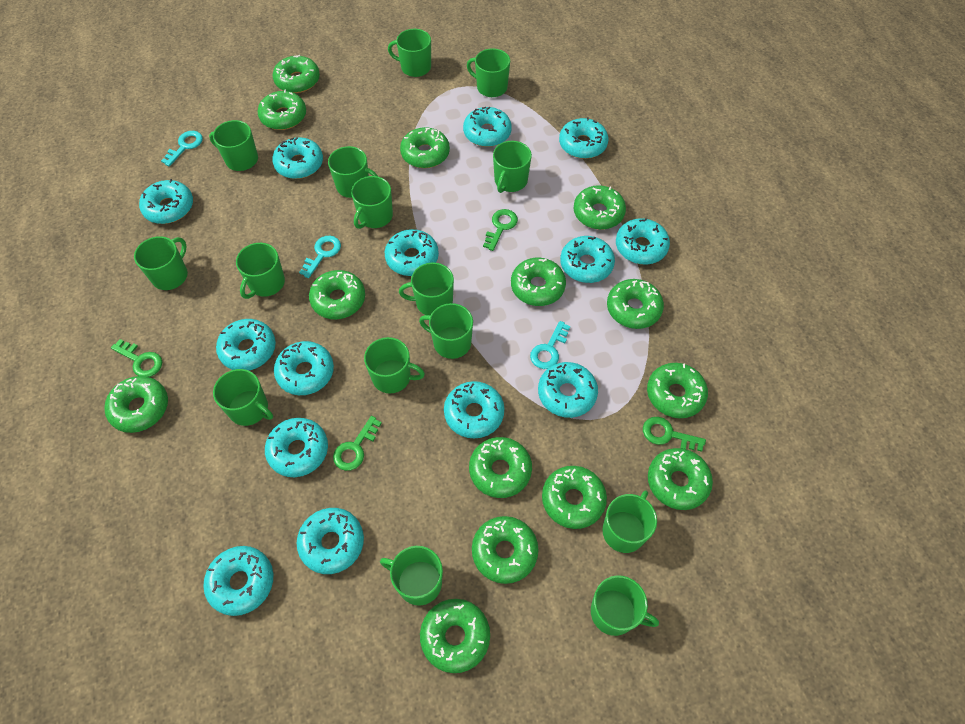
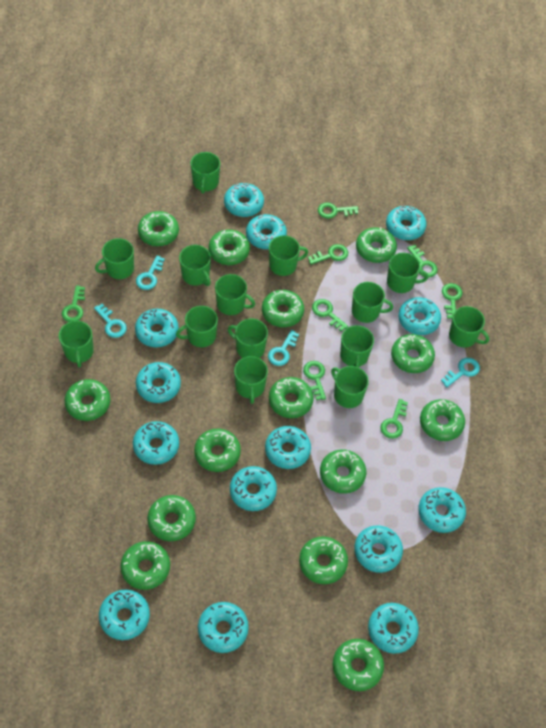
green key: 4 -> 8
green mug: 15 -> 14
turquoise key: 3 -> 4

